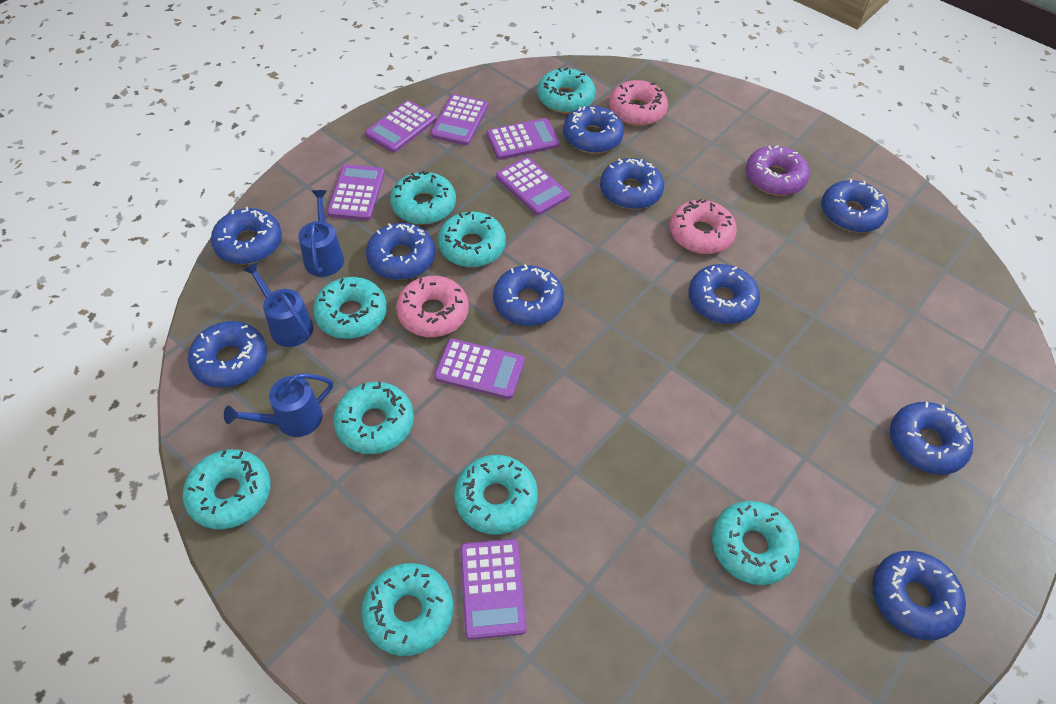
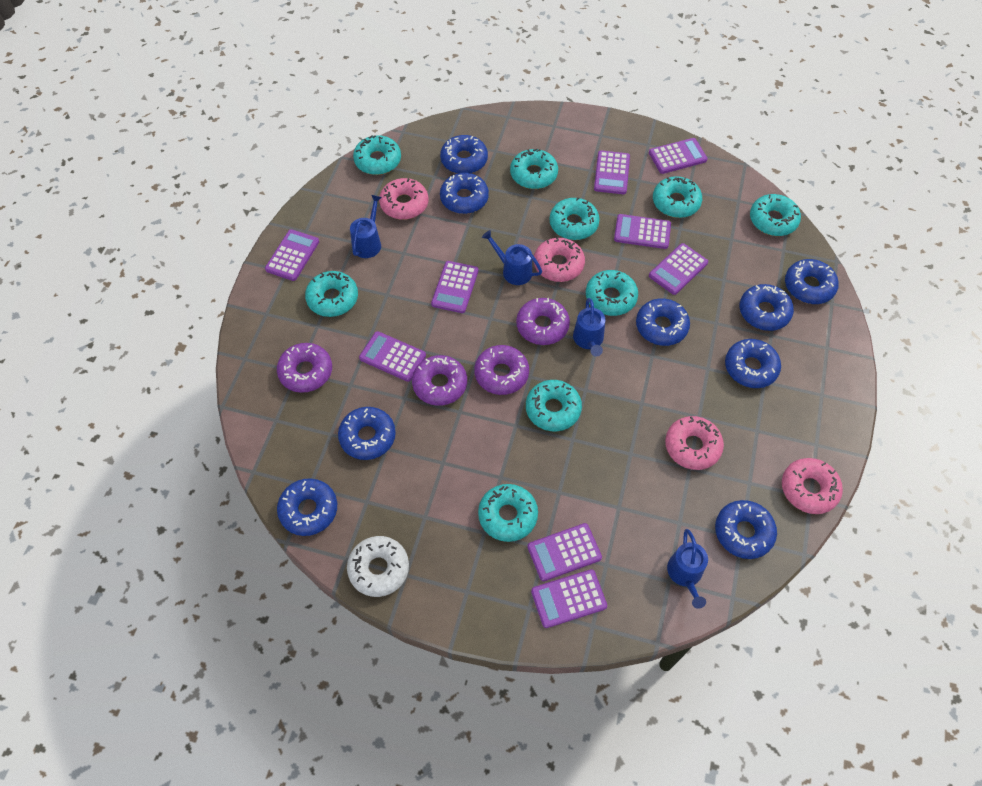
blue donut: 10 -> 9
blue watering can: 3 -> 4
pink donut: 3 -> 4
purple calculator: 7 -> 9
purple donut: 1 -> 4
white donut: 0 -> 1

